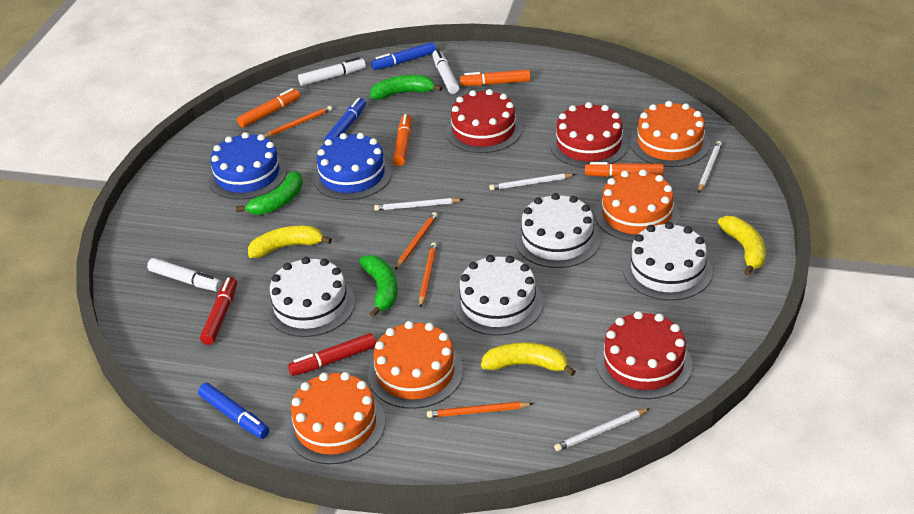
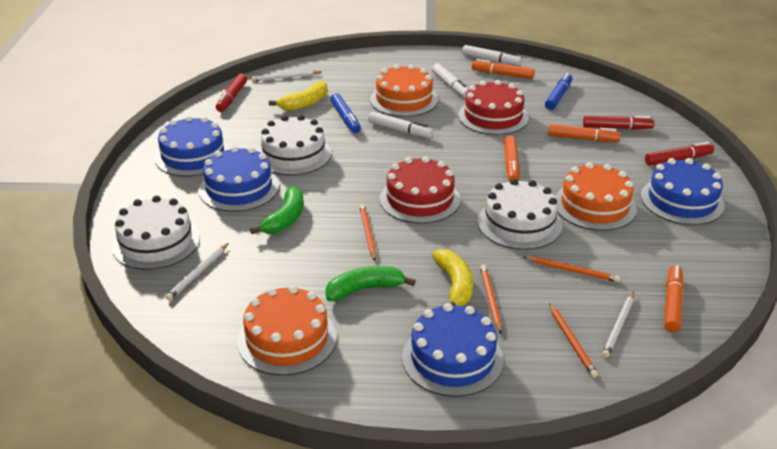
blue cake: 2 -> 4
blue marker: 3 -> 2
green banana: 3 -> 2
orange cake: 4 -> 3
red cake: 3 -> 2
red marker: 2 -> 3
white cake: 4 -> 3
white pencil: 4 -> 3
yellow banana: 3 -> 2

